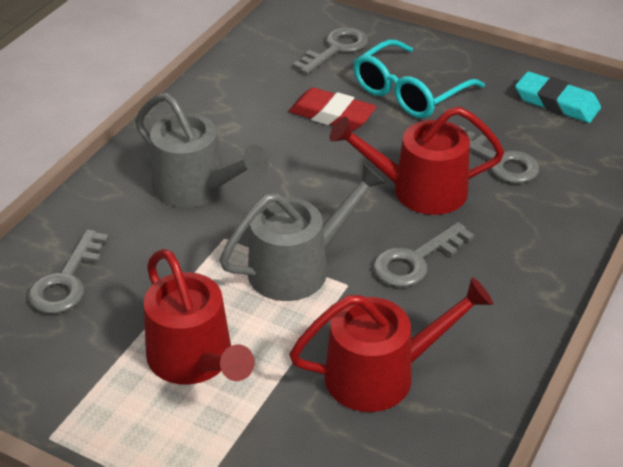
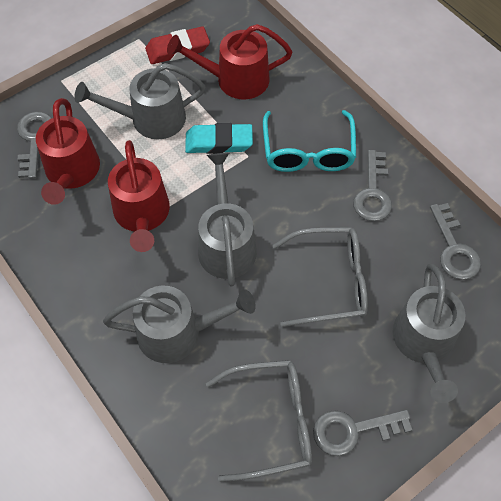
grey glasses: 0 -> 2
grey watering can: 2 -> 4

